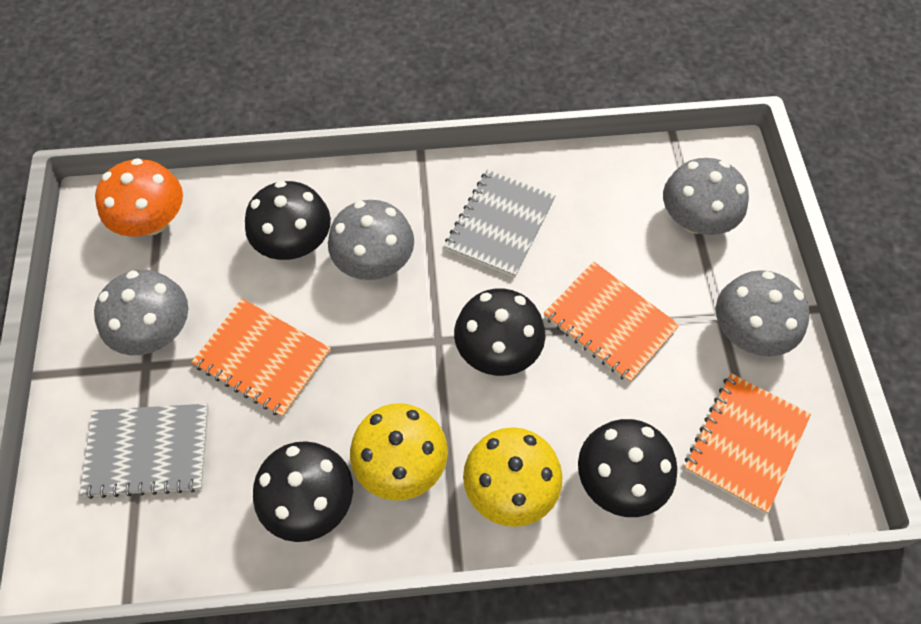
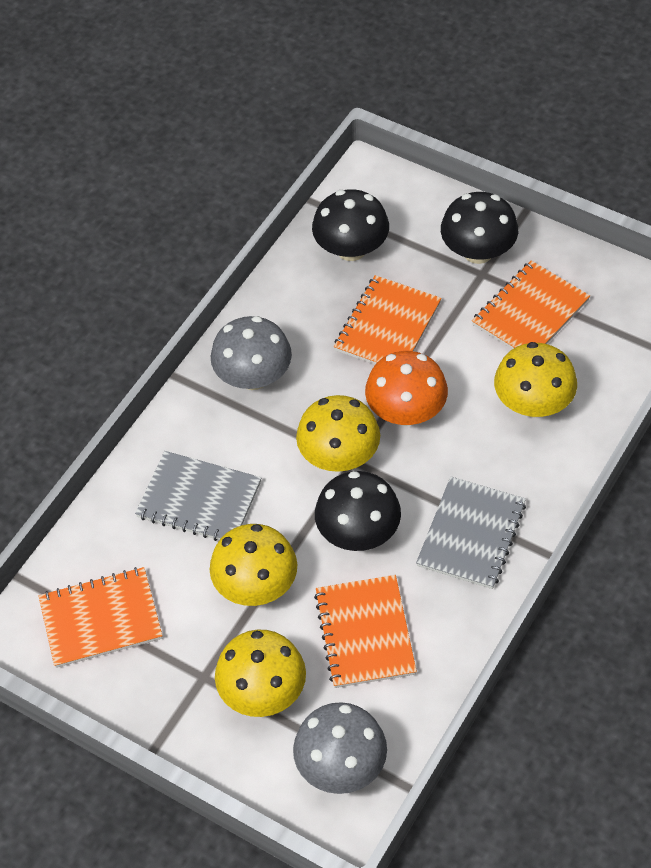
black mushroom: 4 -> 3
grey mushroom: 4 -> 2
orange notebook: 3 -> 4
yellow mushroom: 2 -> 4

